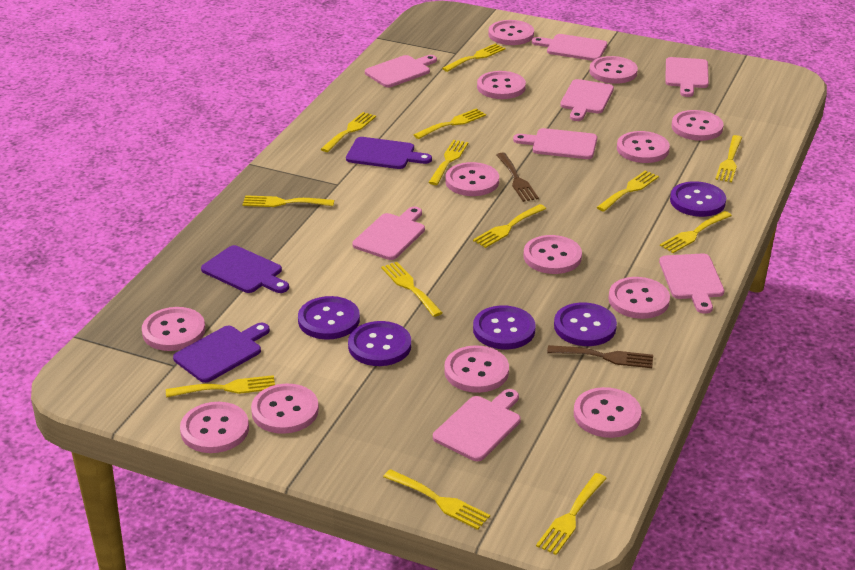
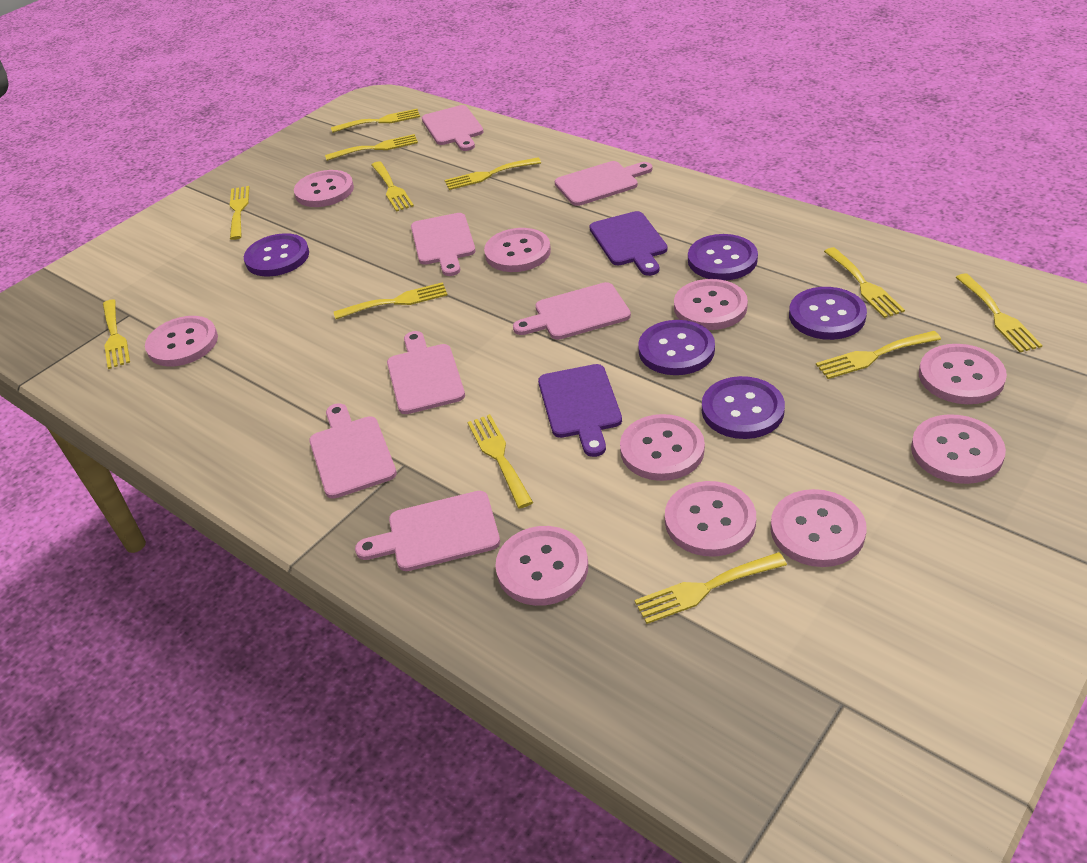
brown fork: 2 -> 0
pink button: 13 -> 10
pink cutting board: 8 -> 7
purple cutting board: 3 -> 2
yellow fork: 13 -> 12

